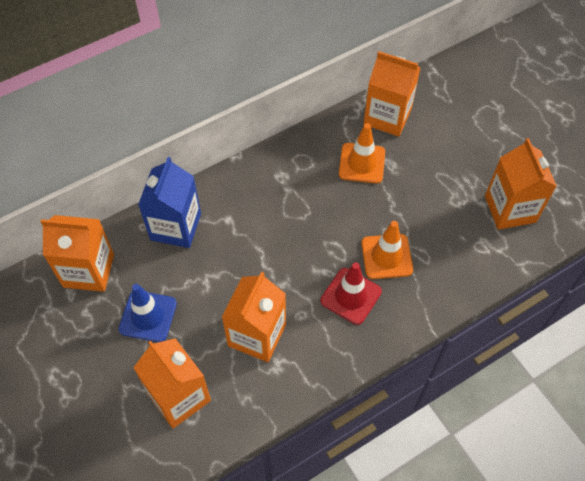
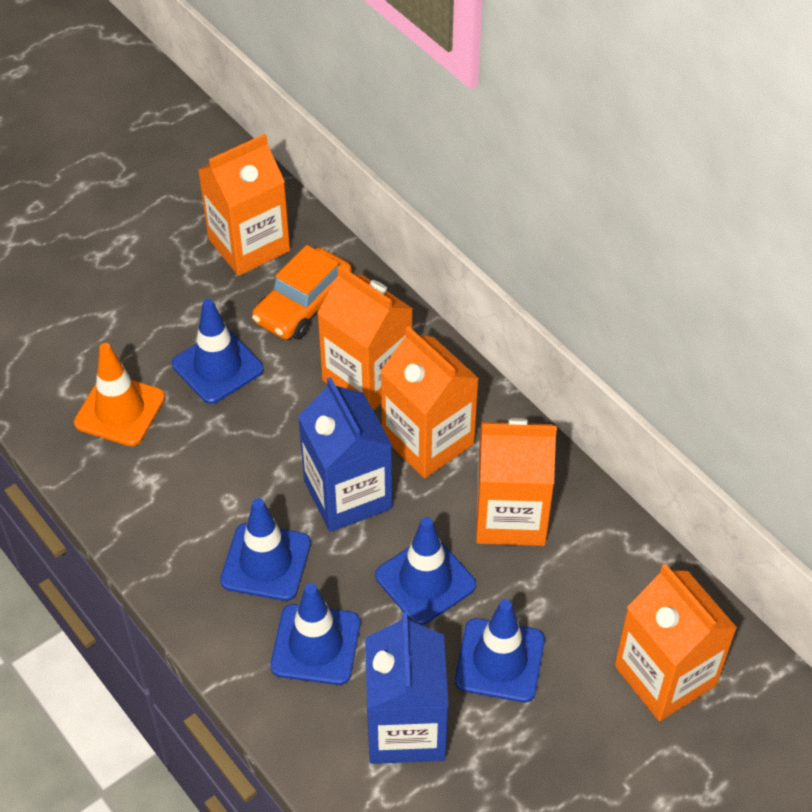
blue carton: 1 -> 2
blue traffic cone: 1 -> 5
orange car: 0 -> 1
orange traffic cone: 2 -> 1
red traffic cone: 1 -> 0

